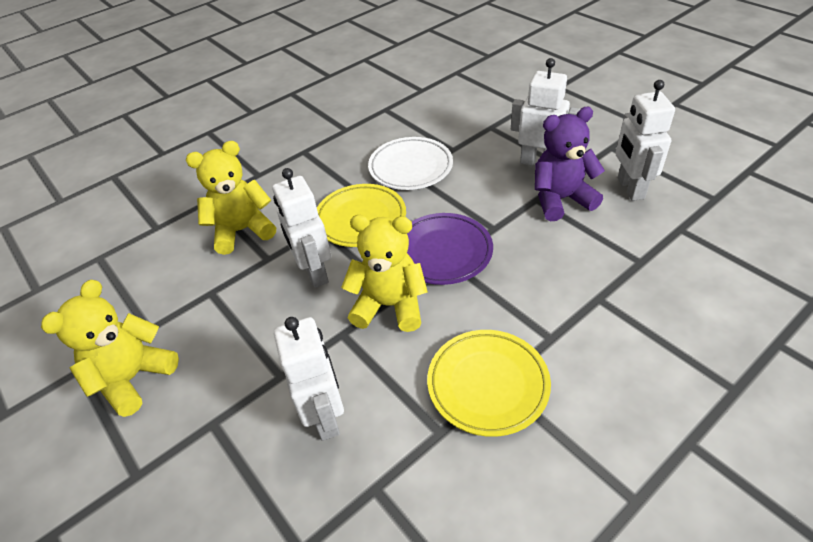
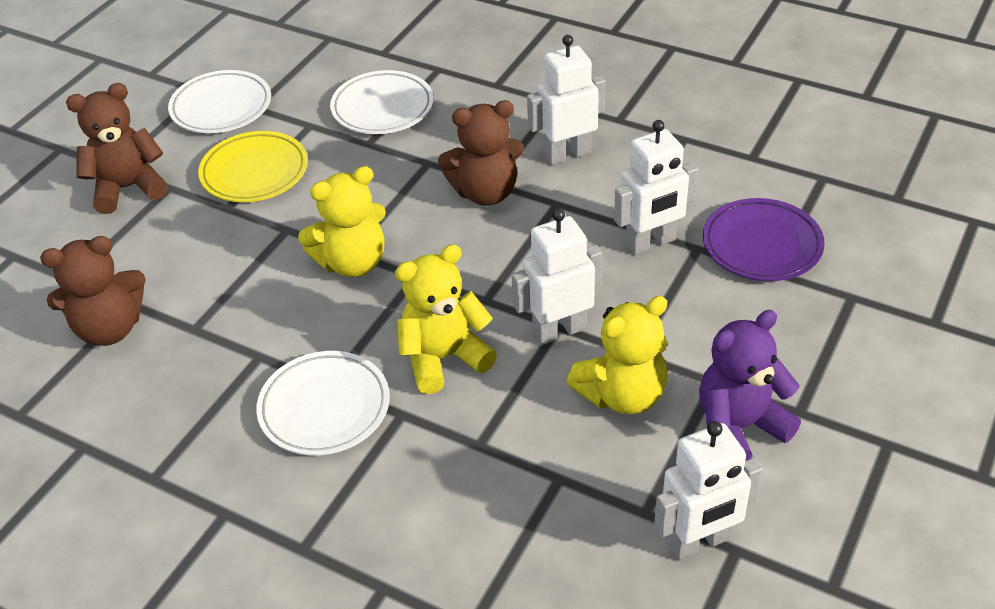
brown teddy bear: 0 -> 3
white plate: 1 -> 3
yellow plate: 2 -> 1

